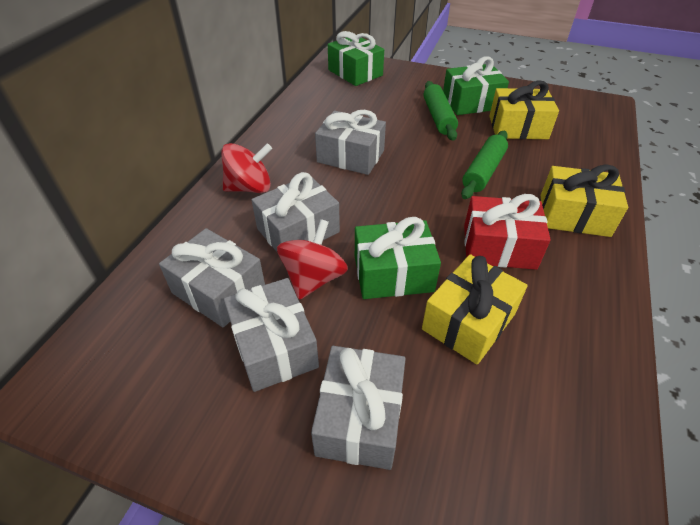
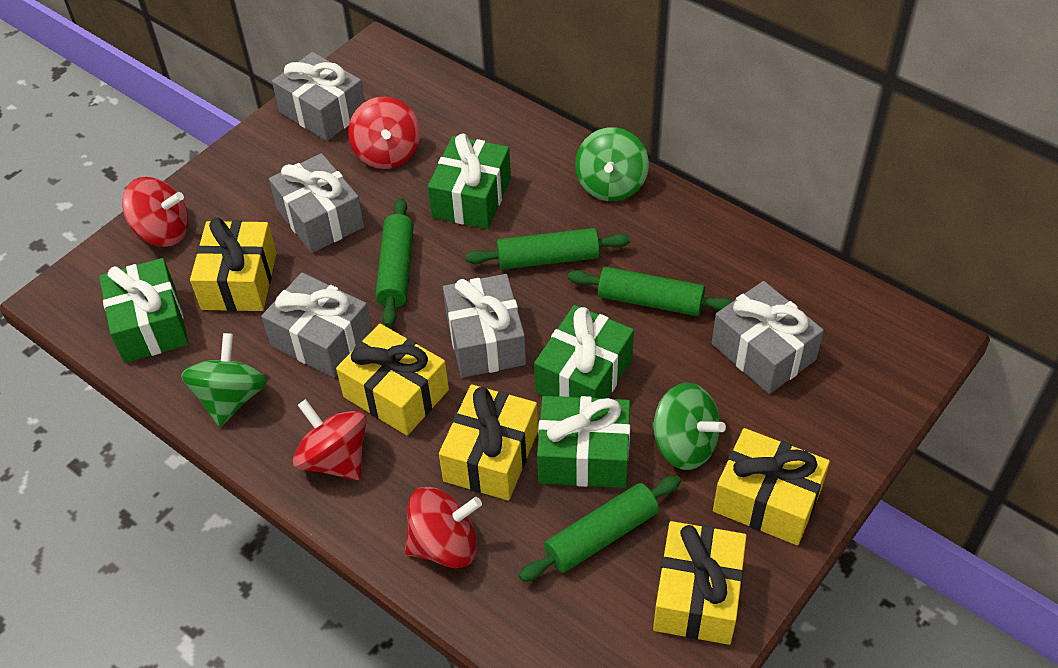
green gift: 3 -> 4
green rolling pin: 2 -> 4
green spinning top: 0 -> 3
red gift: 1 -> 0
red spinning top: 2 -> 4
yellow gift: 3 -> 5

